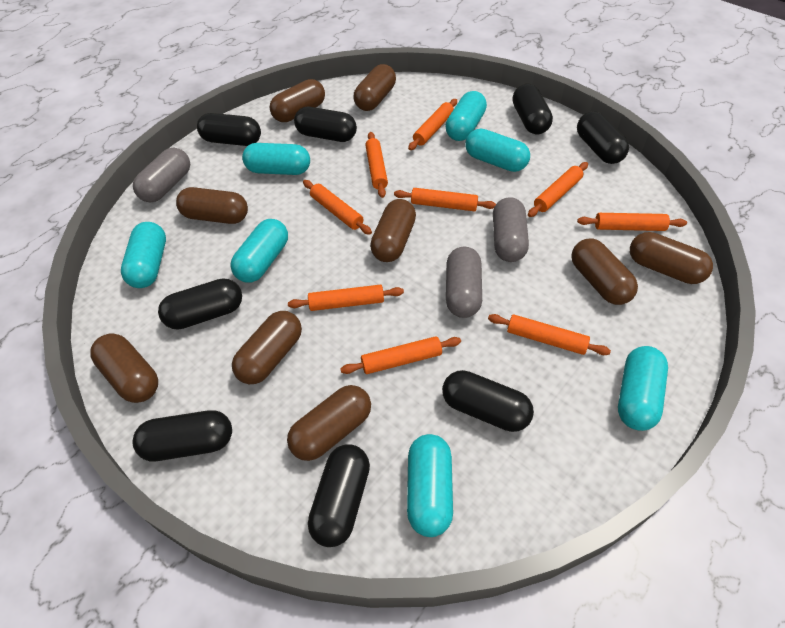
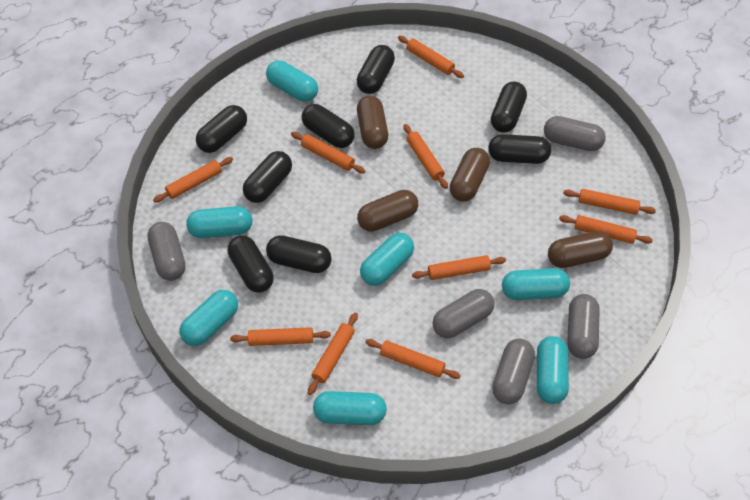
brown capsule: 9 -> 4
grey capsule: 3 -> 5
orange rolling pin: 9 -> 10

